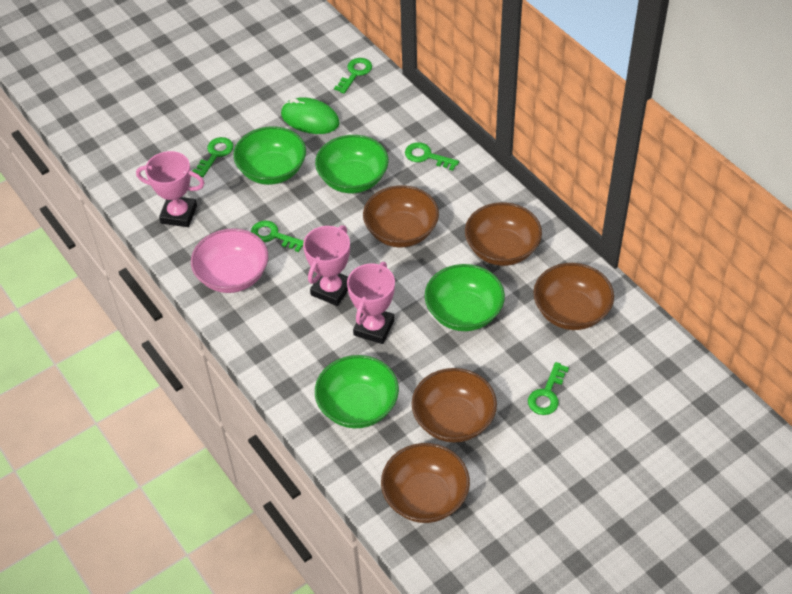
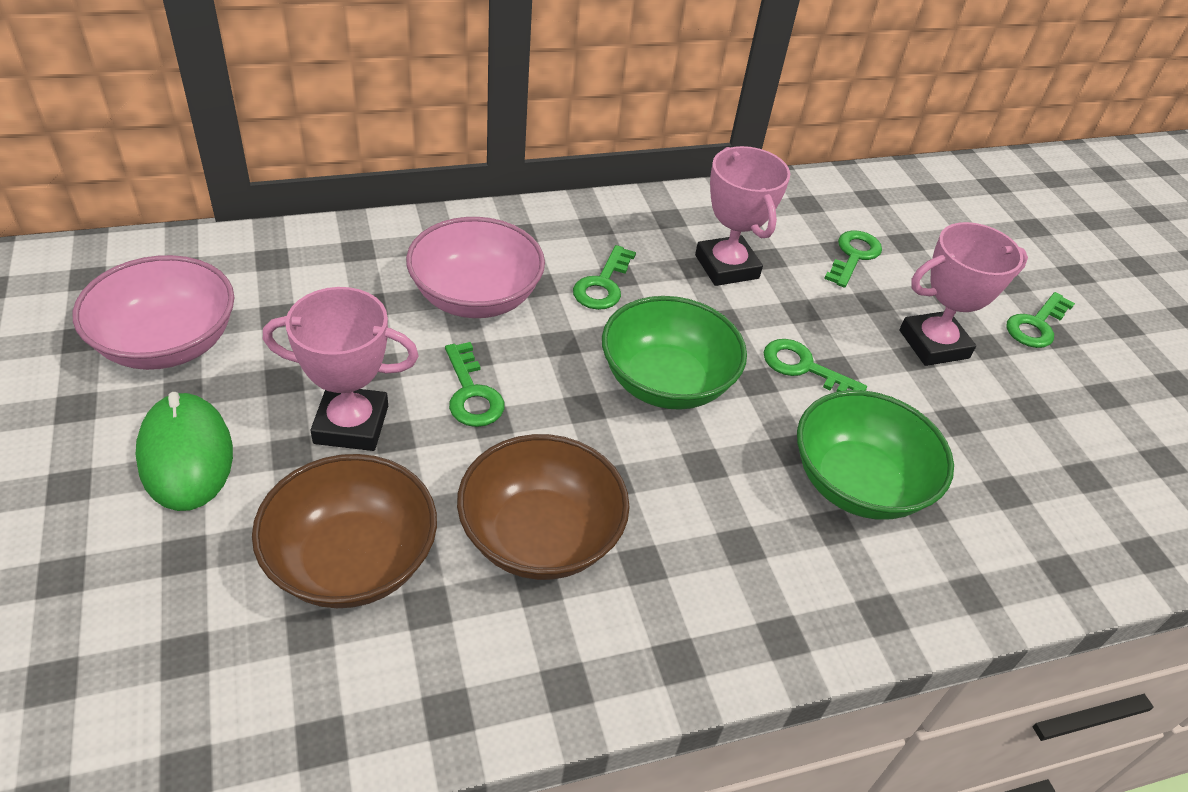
brown bowl: 5 -> 2
green bowl: 4 -> 2
pink bowl: 1 -> 2

